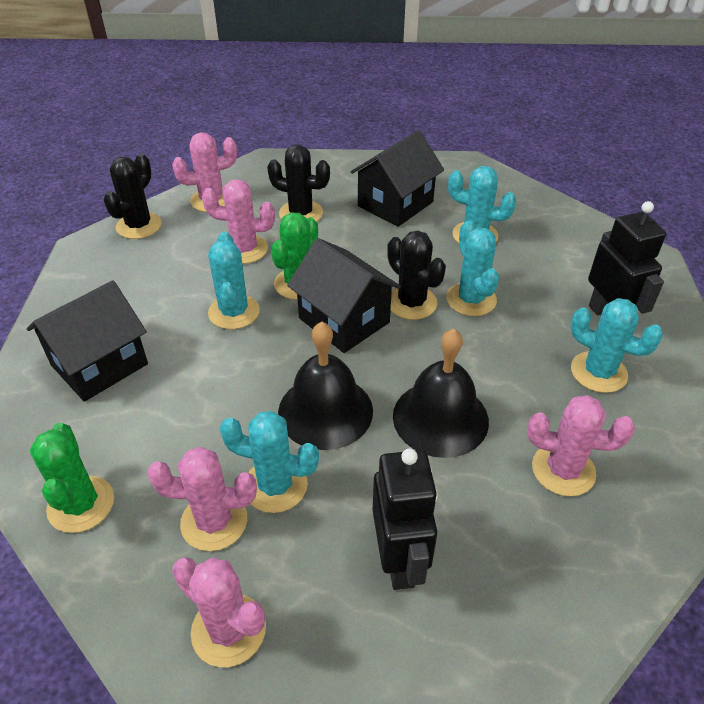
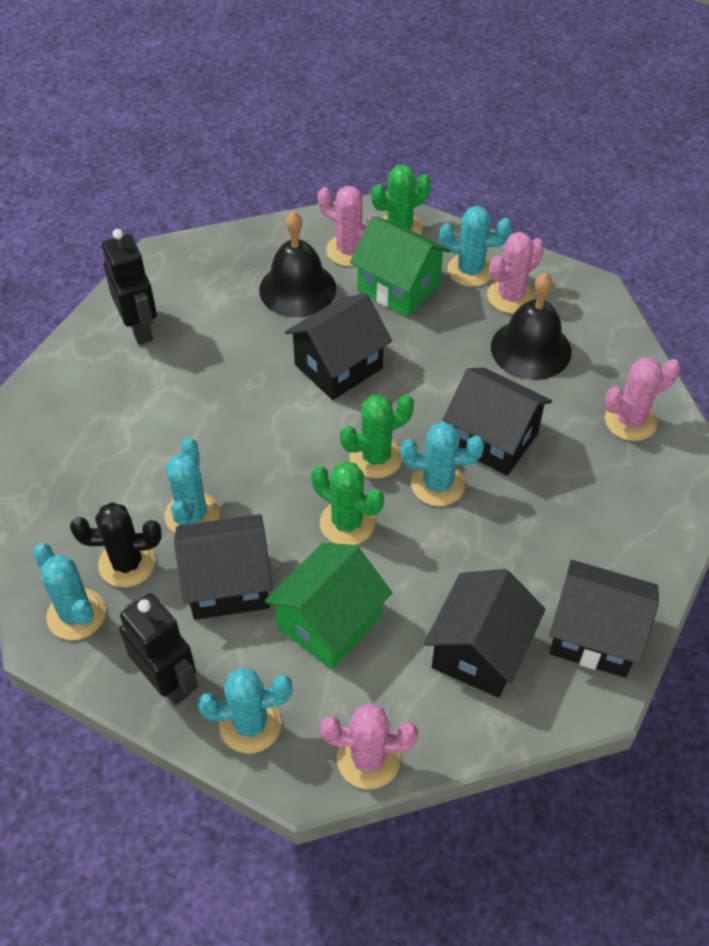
black cactus: 3 -> 1
black house: 3 -> 5
green cactus: 2 -> 3
green house: 0 -> 2
pink cactus: 5 -> 4

